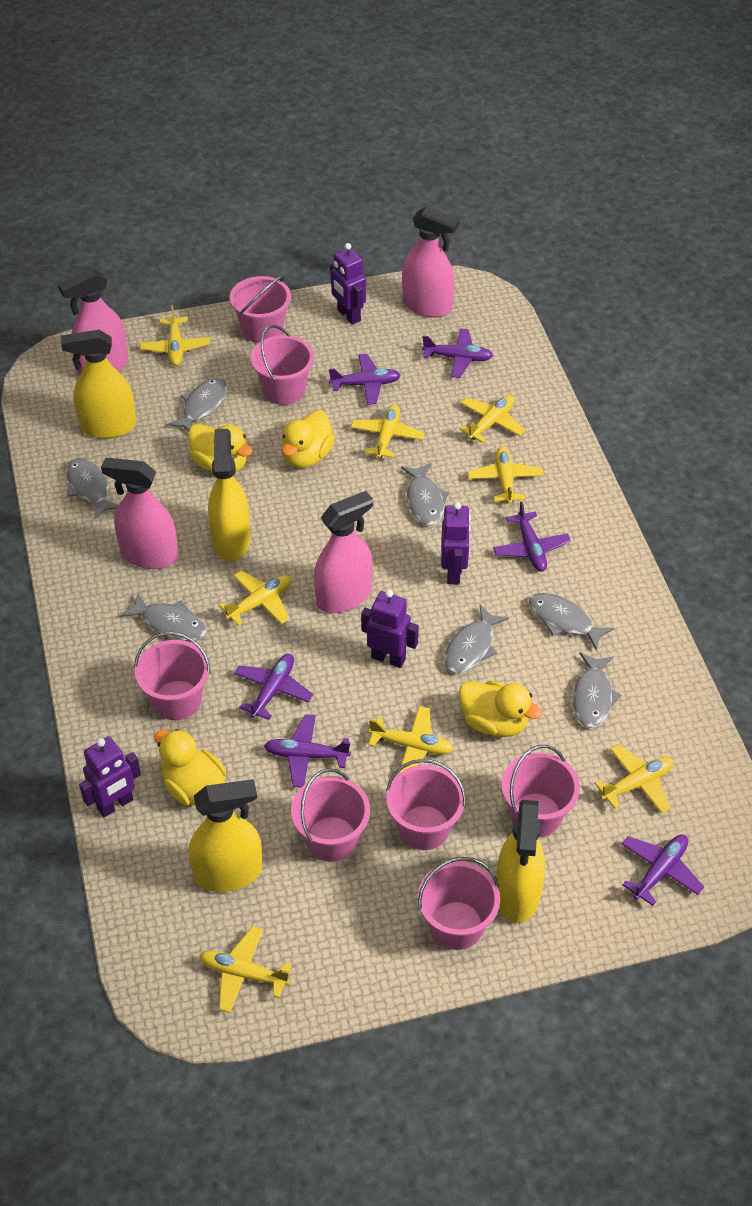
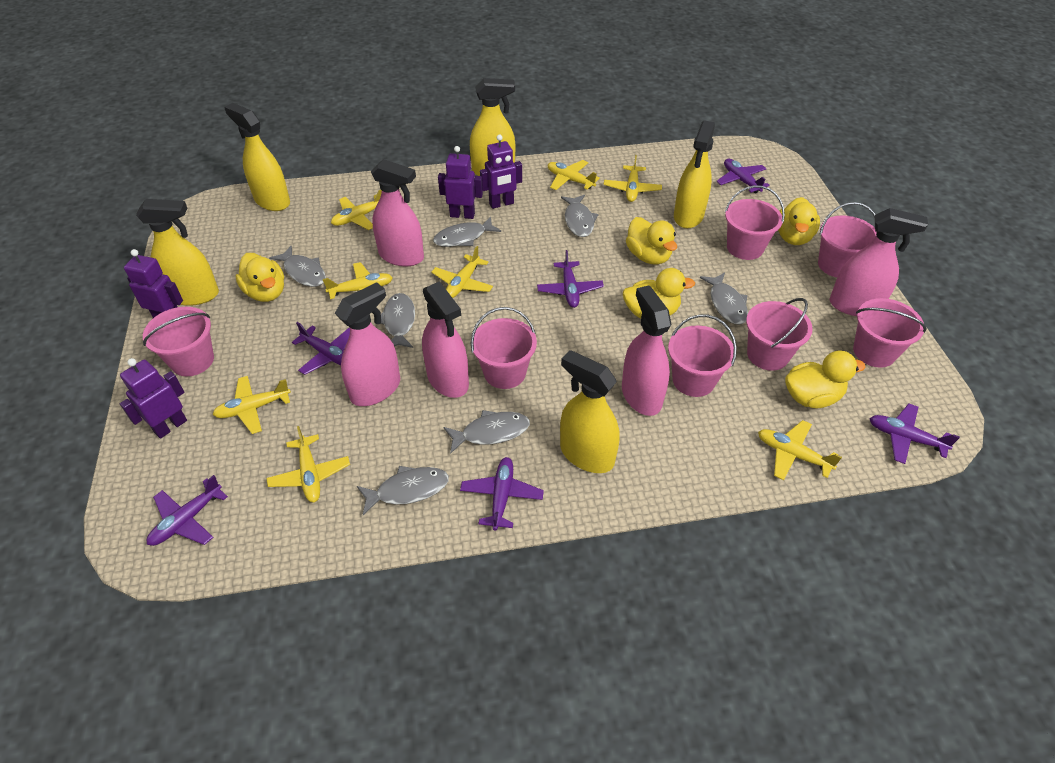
pink spray bottle: 4 -> 5
yellow duck: 4 -> 5
yellow spray bottle: 4 -> 5

